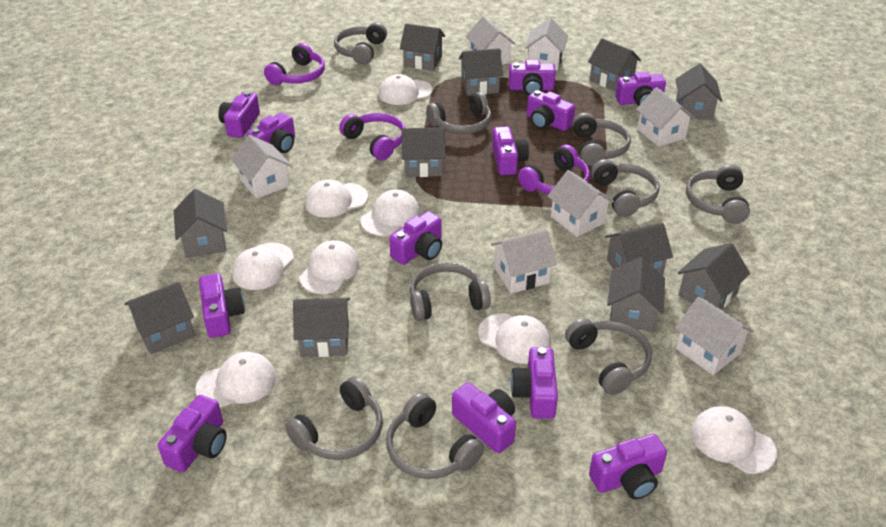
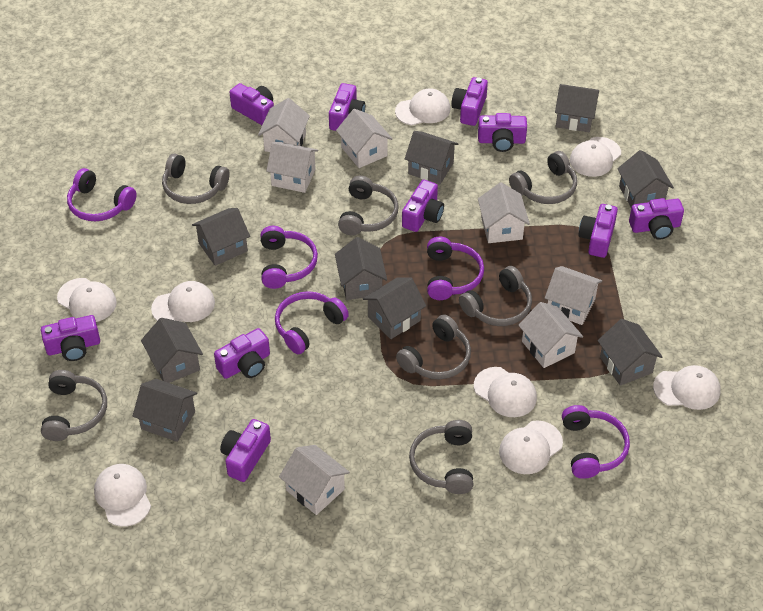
grey headphones: 9 -> 7
grey house: 11 -> 9
purple camera: 12 -> 10
purple headphones: 3 -> 5

